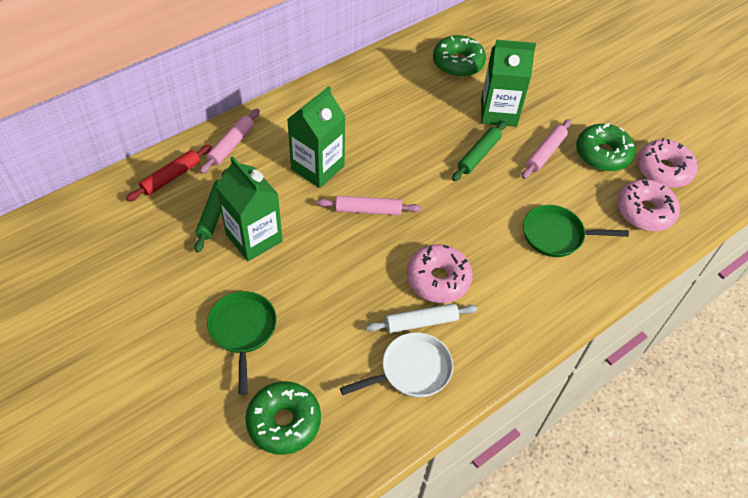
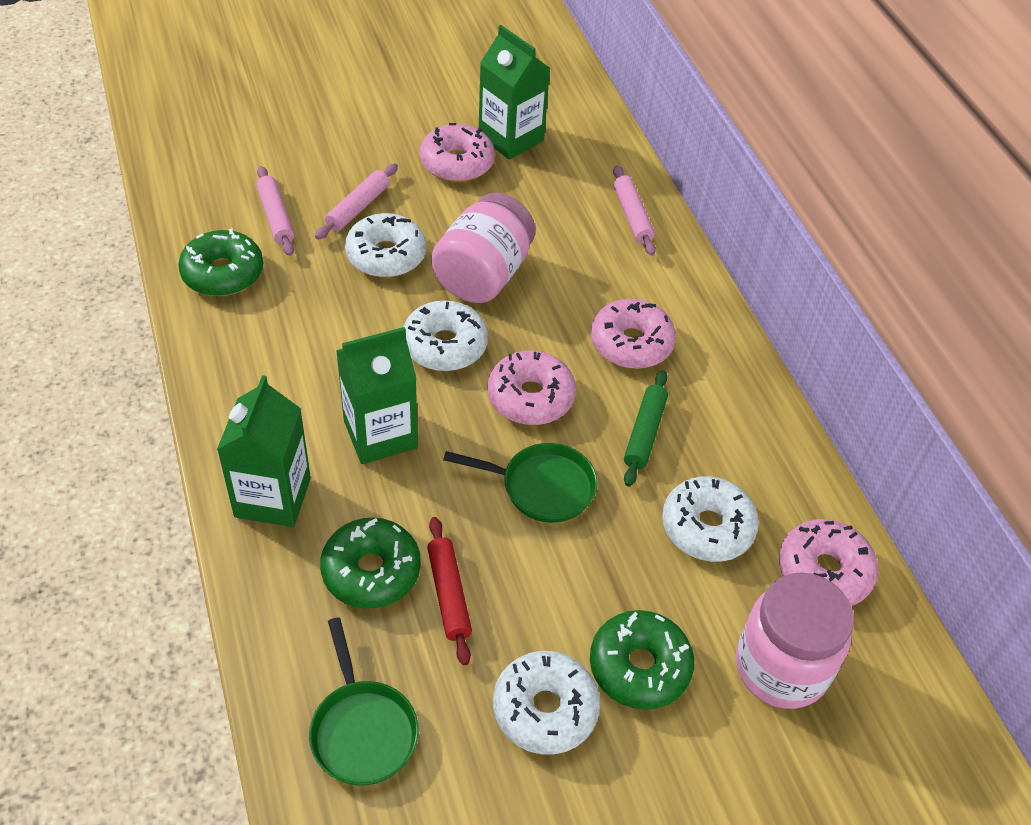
green rolling pin: 2 -> 1
pink donut: 3 -> 4
pink jar: 0 -> 2
white donut: 0 -> 4
white pan: 1 -> 0
white rolling pin: 1 -> 0

